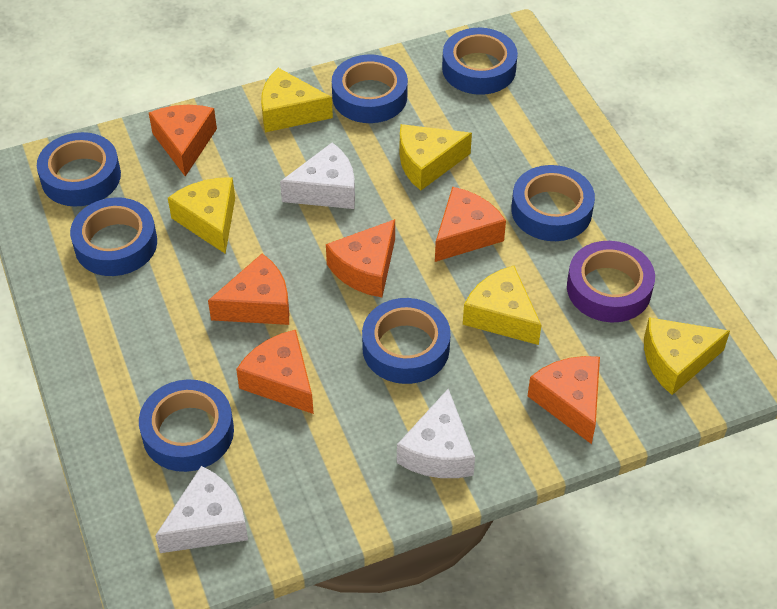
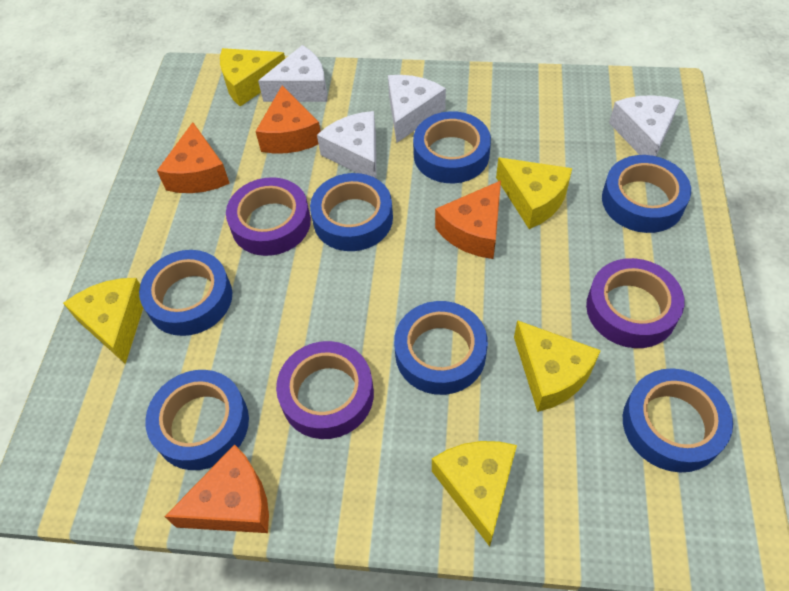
orange cheese: 6 -> 4
purple tape: 1 -> 3
white cheese: 3 -> 4

